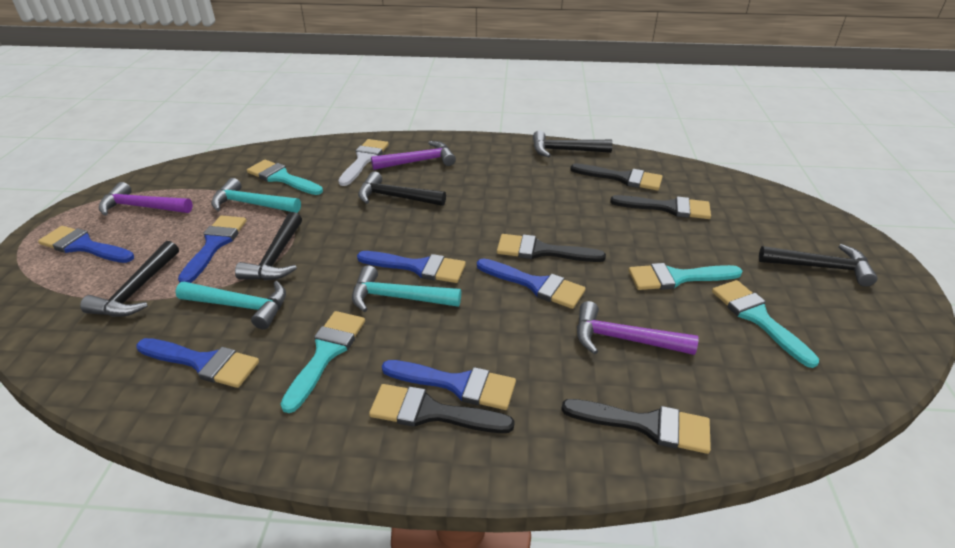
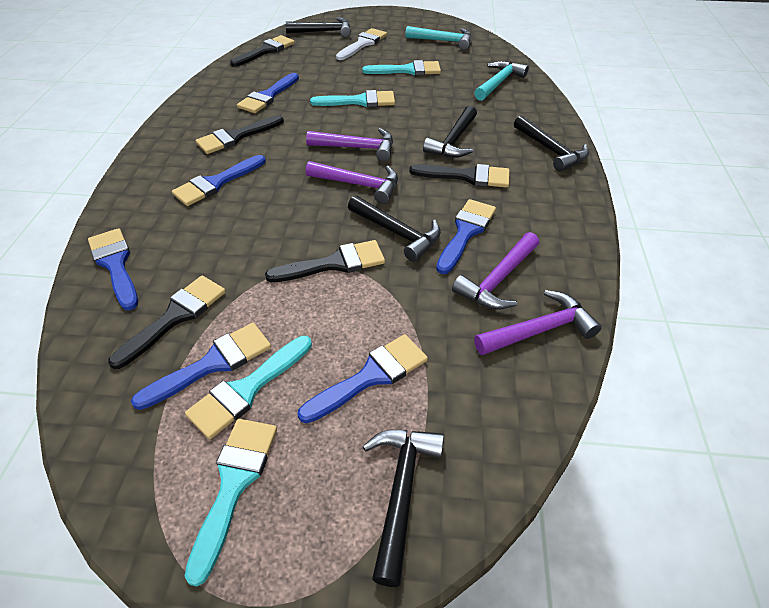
purple hammer: 3 -> 4
turquoise hammer: 3 -> 2

